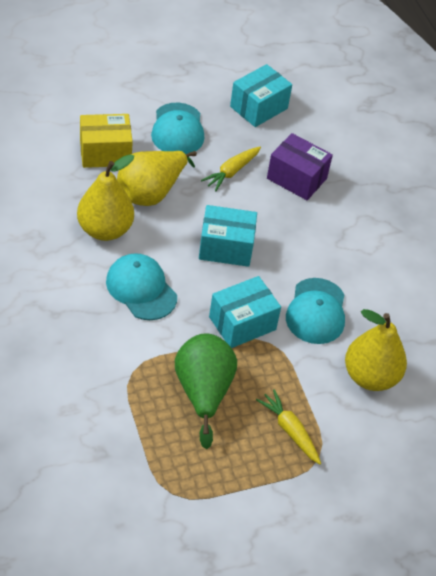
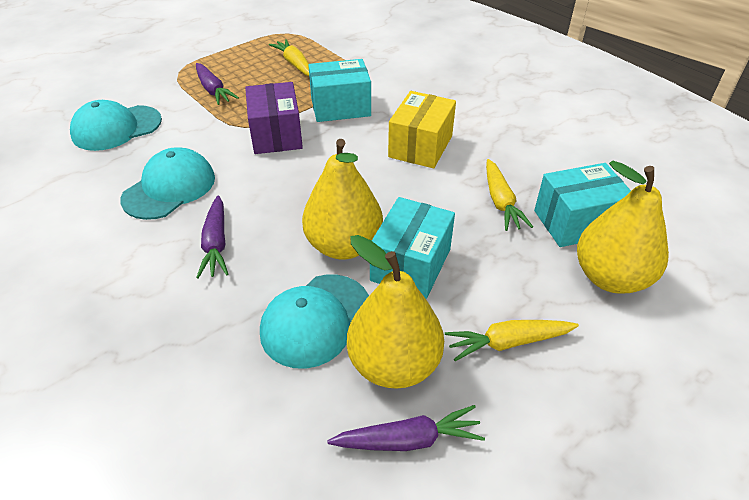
green pear: 1 -> 0
purple carrot: 0 -> 3
yellow carrot: 2 -> 3

